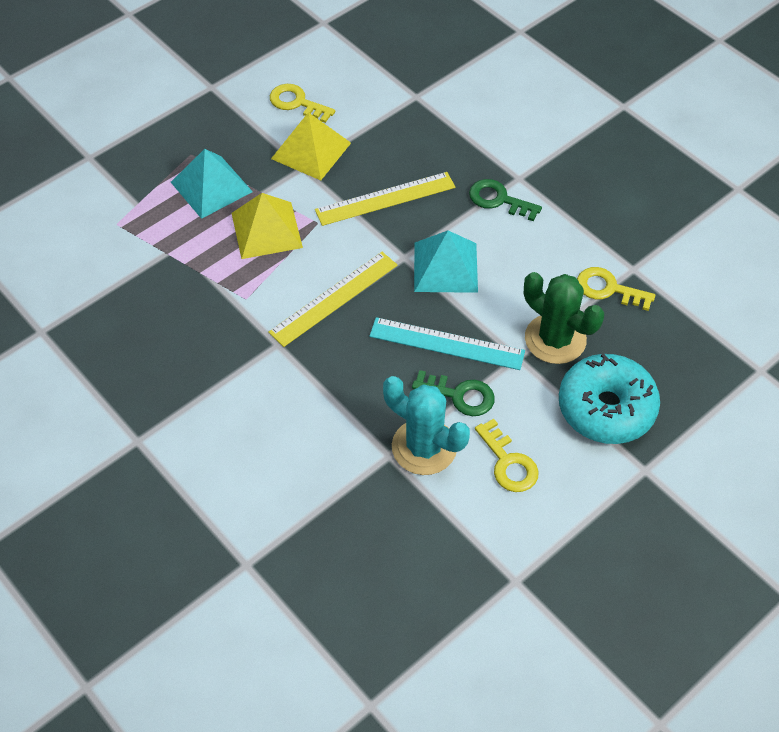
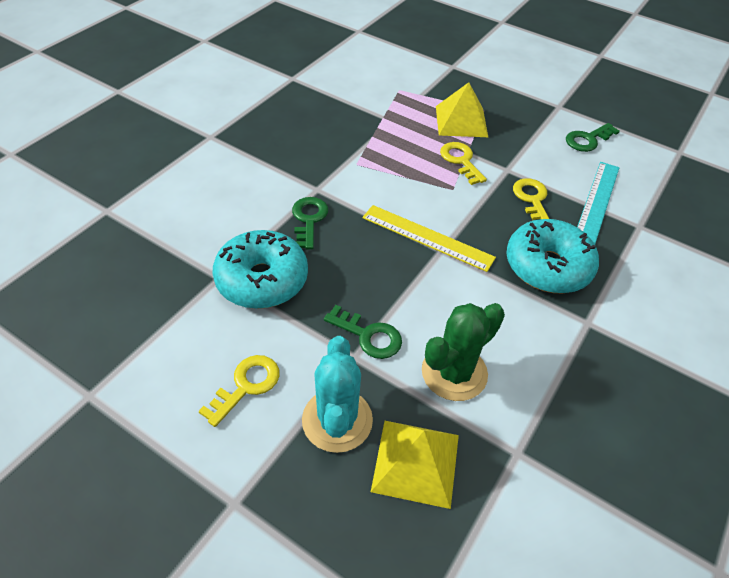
green key: 2 -> 3
turquoise donut: 1 -> 2
turquoise pyramid: 2 -> 0
yellow ruler: 2 -> 1

